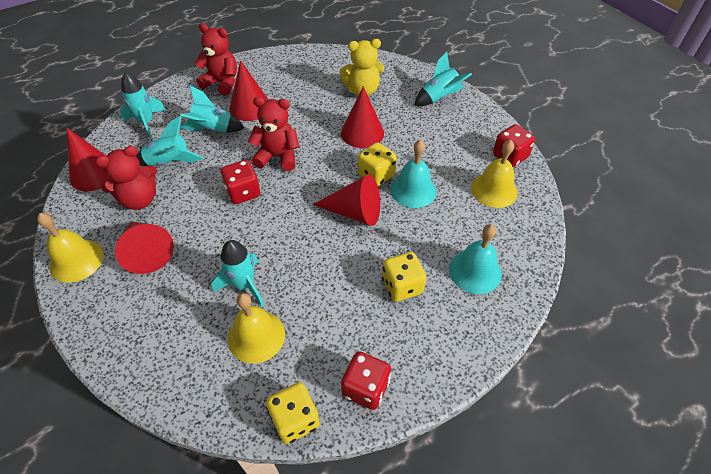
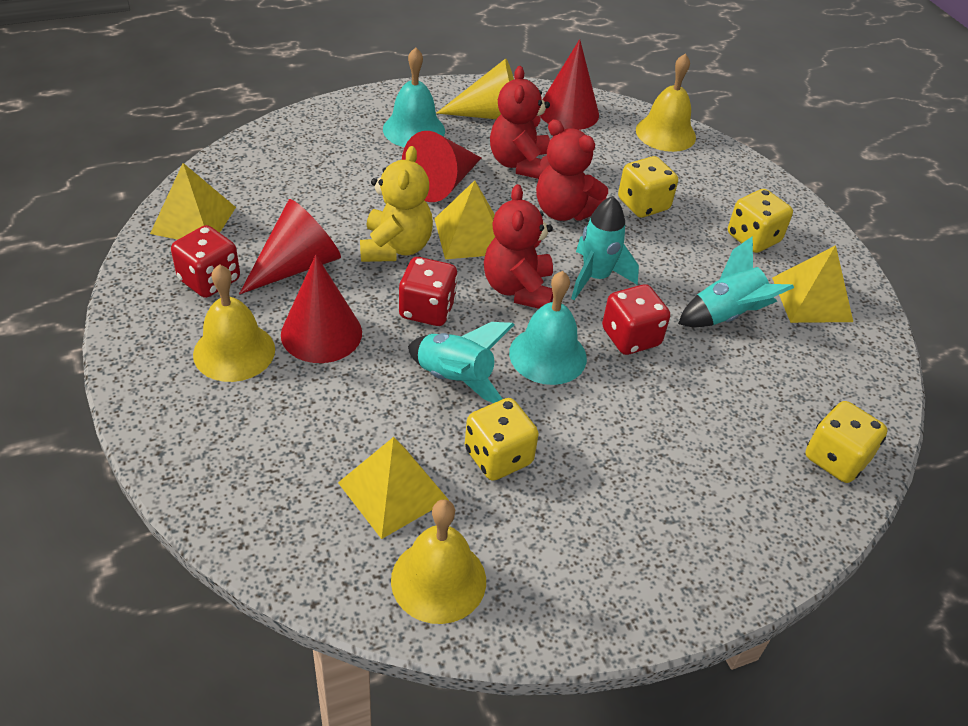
red cone: 5 -> 4
turquoise rocket: 5 -> 3
yellow cone: 0 -> 1
yellow dice: 3 -> 4
yellow pyramid: 0 -> 4

